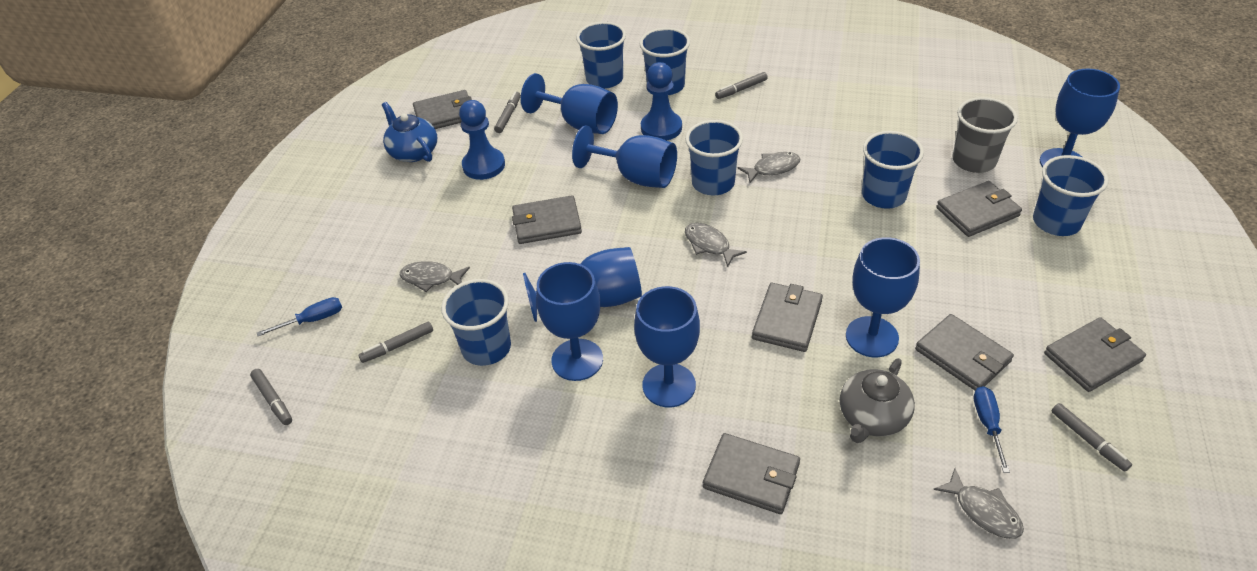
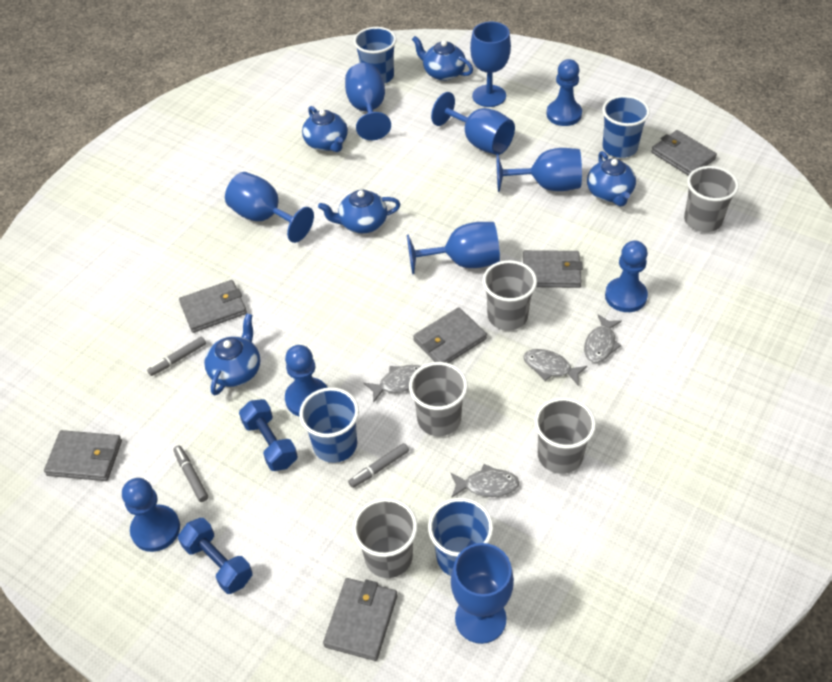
blue cup: 6 -> 4
blue dumbbell: 0 -> 2
blue pawn: 2 -> 4
blue screwdriver: 2 -> 0
blue teapot: 1 -> 5
grey cup: 1 -> 5
grey marker: 5 -> 3
grey teapot: 1 -> 0
grey wallet: 7 -> 6

